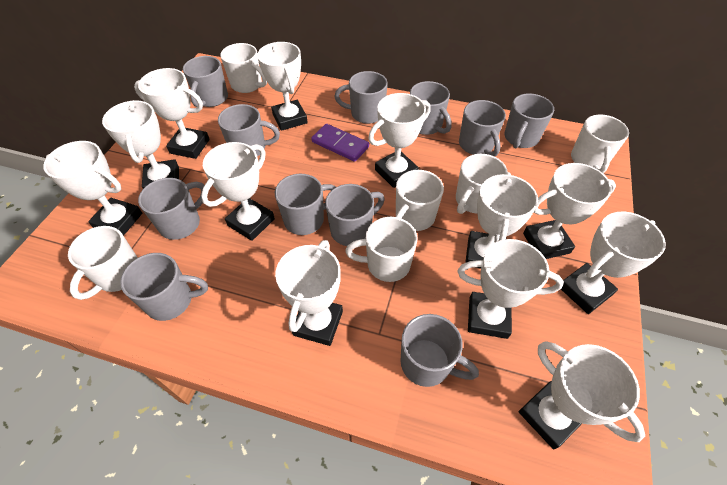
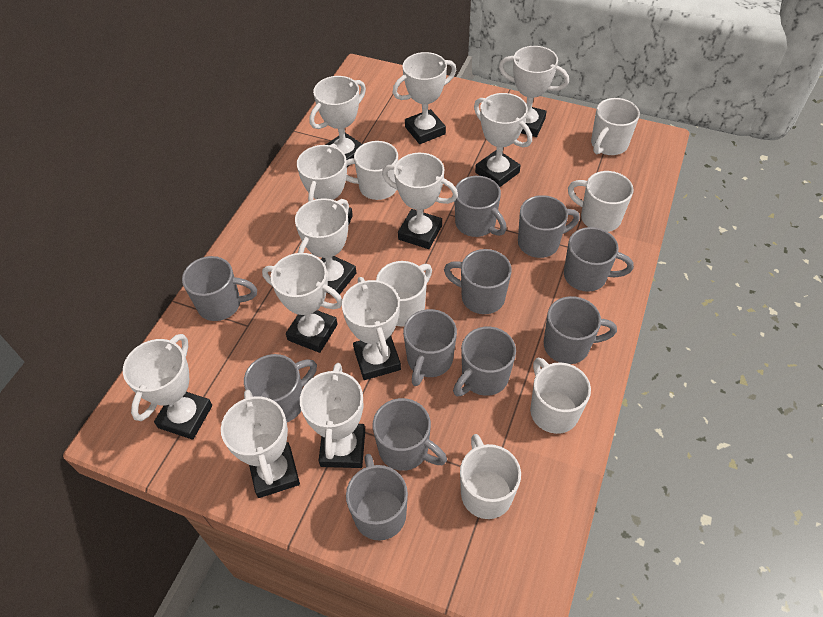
purple domino: 1 -> 0

